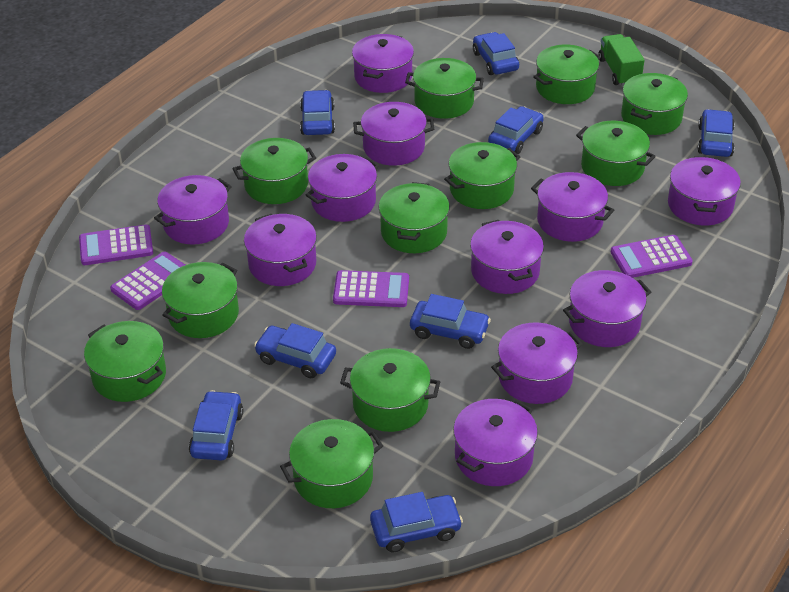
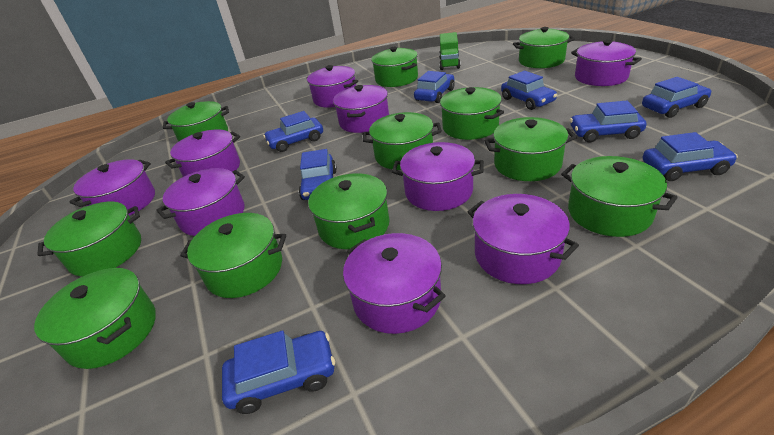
purple calculator: 4 -> 0
purple pot: 11 -> 9

